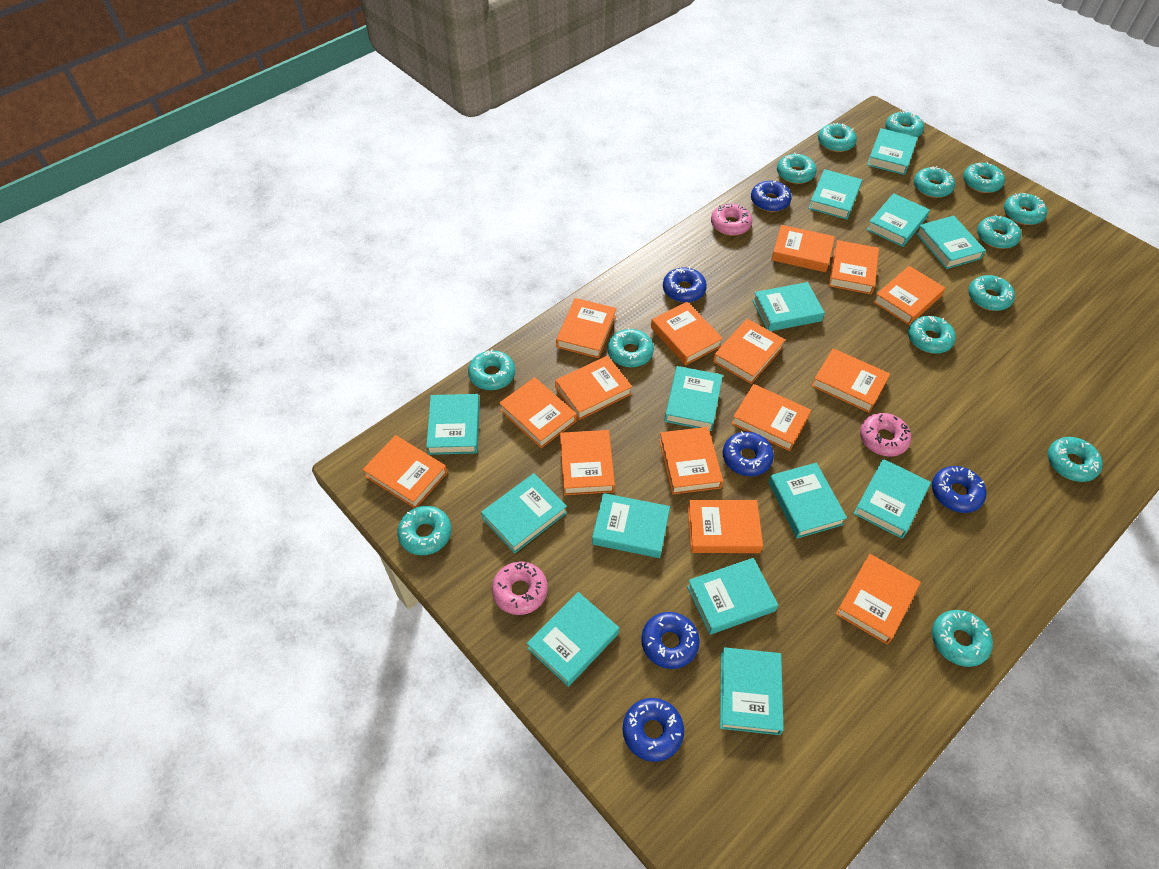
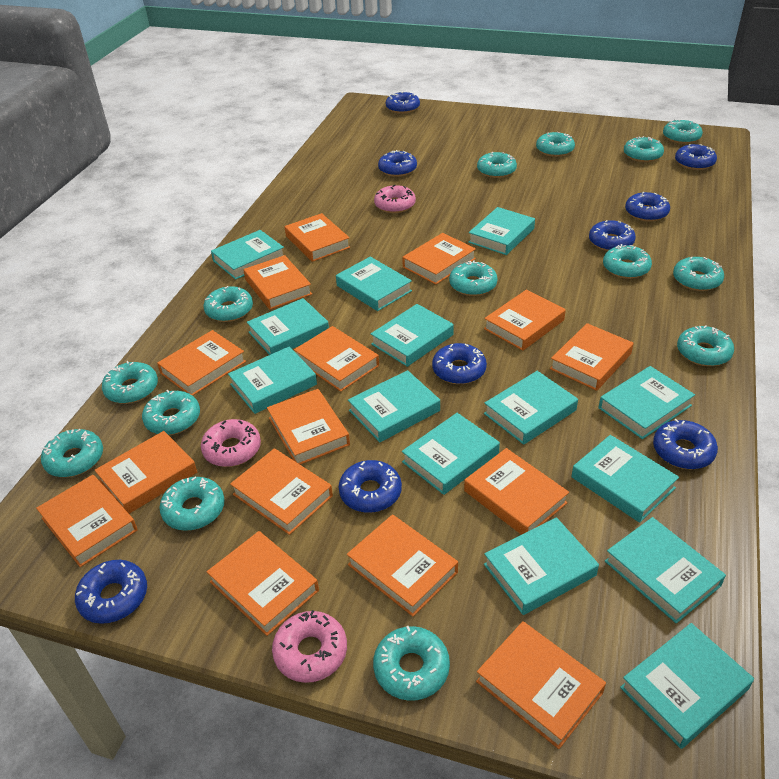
blue donut: 6 -> 9

